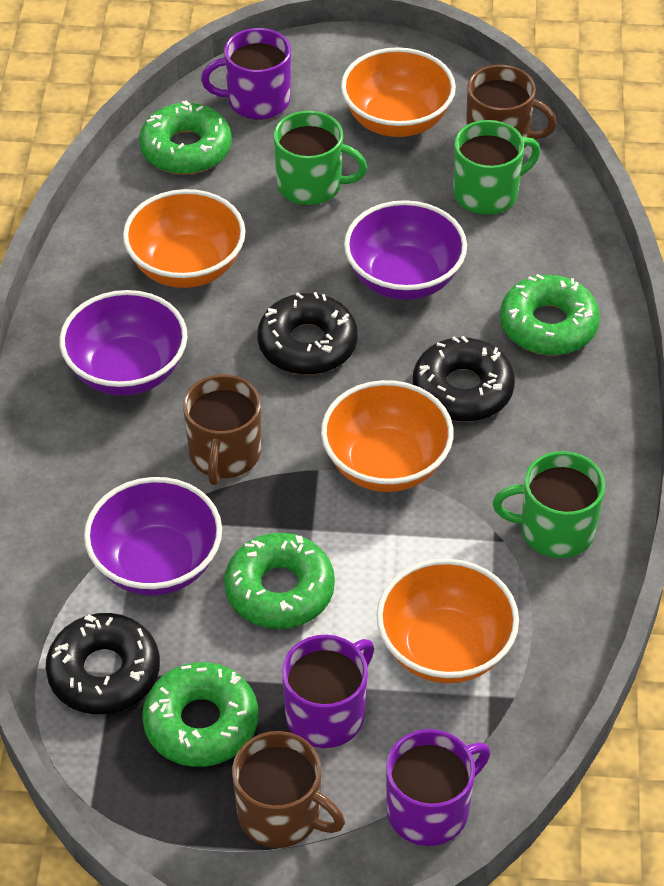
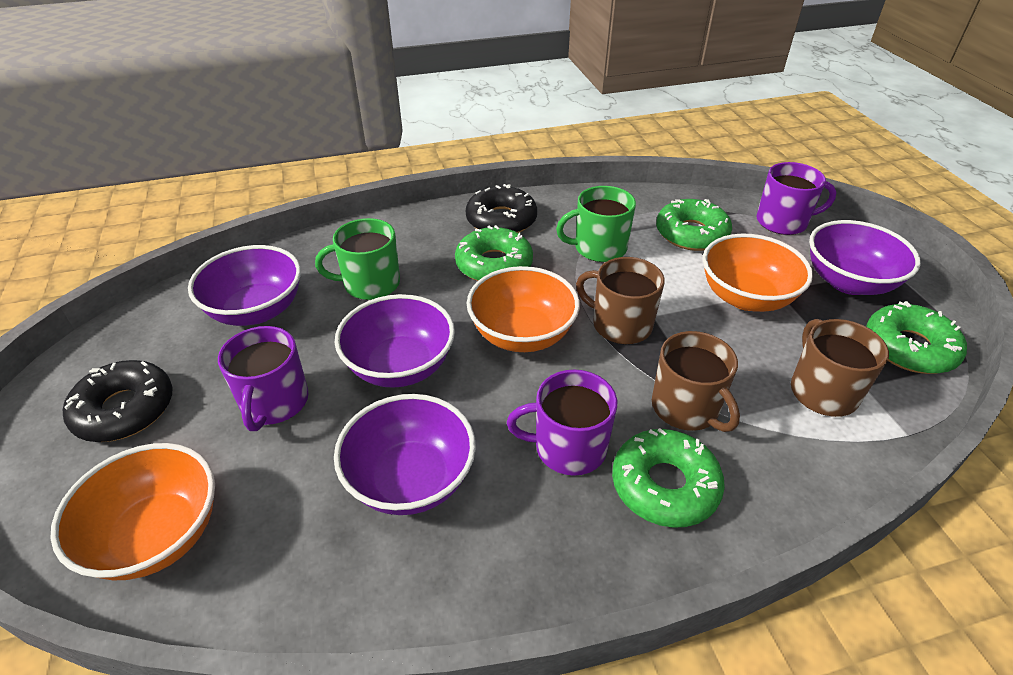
black donut: 3 -> 2
green mug: 3 -> 2
orange bowl: 4 -> 3
purple bowl: 3 -> 4

